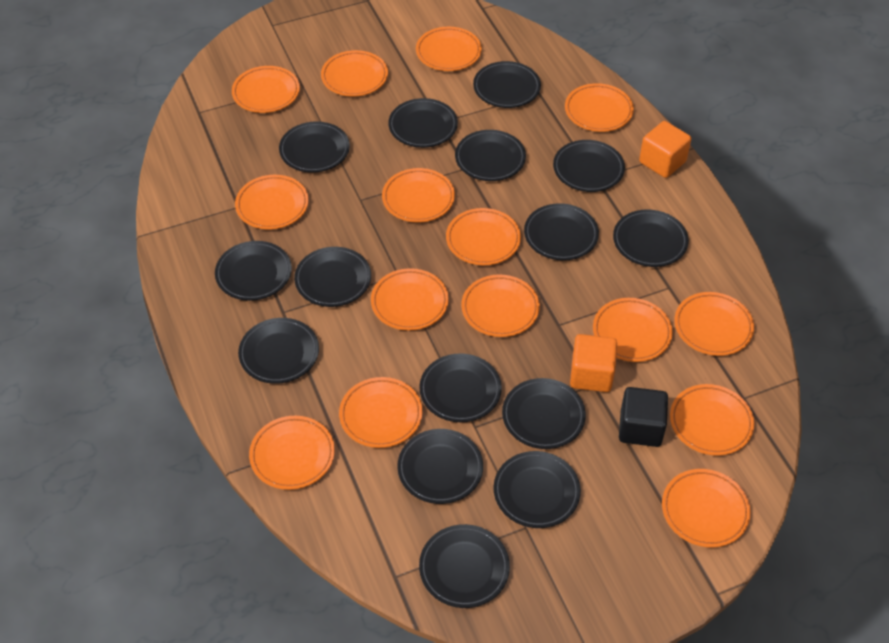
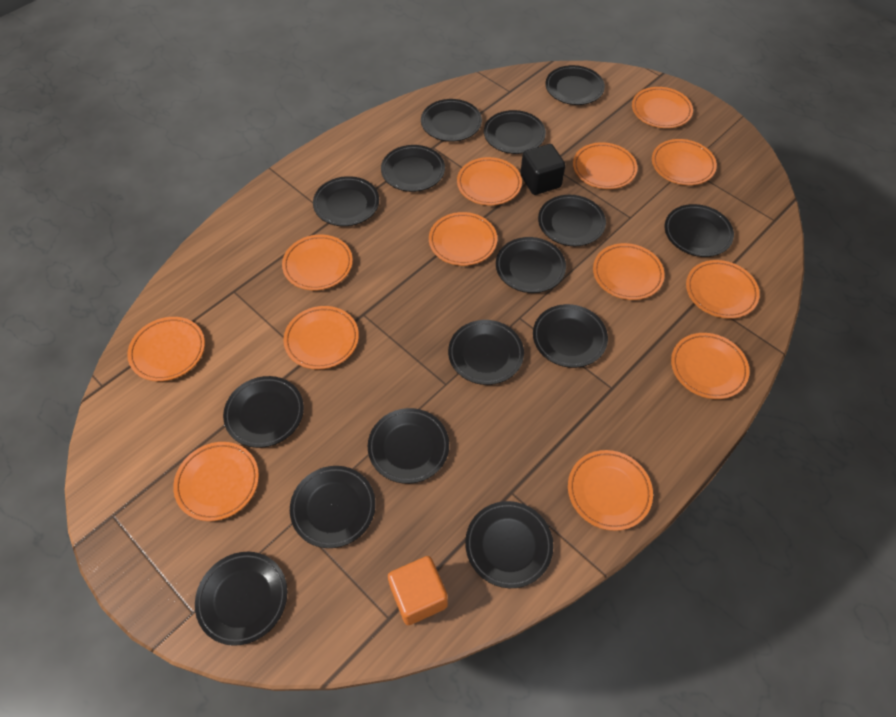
orange cube: 2 -> 1
orange plate: 15 -> 13

